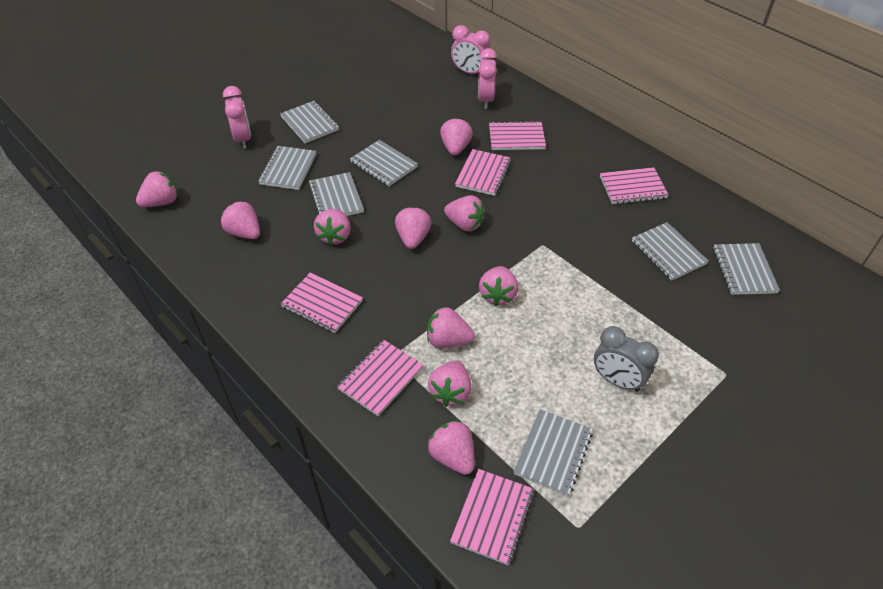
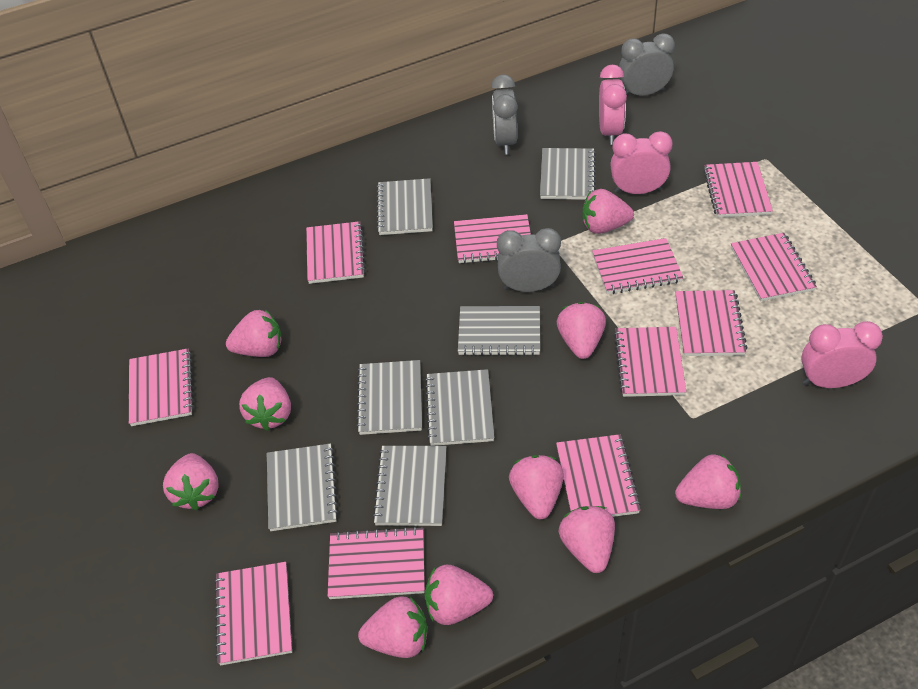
grey clock: 1 -> 3
pink notebook: 6 -> 11

